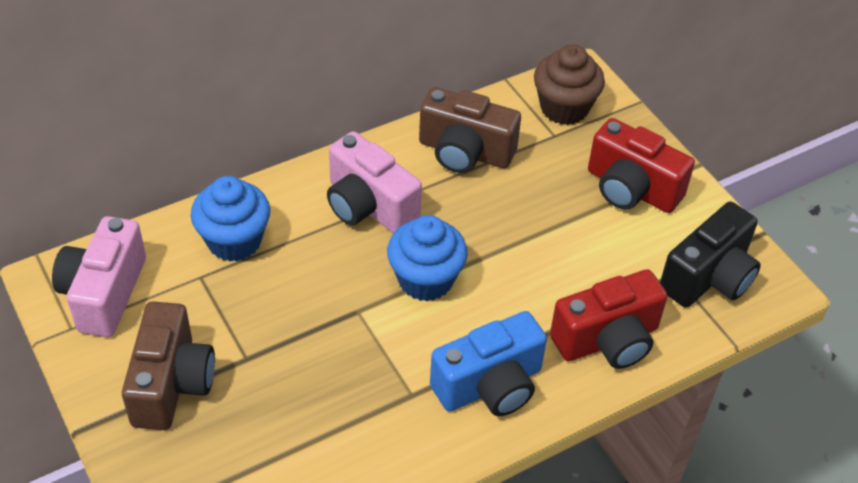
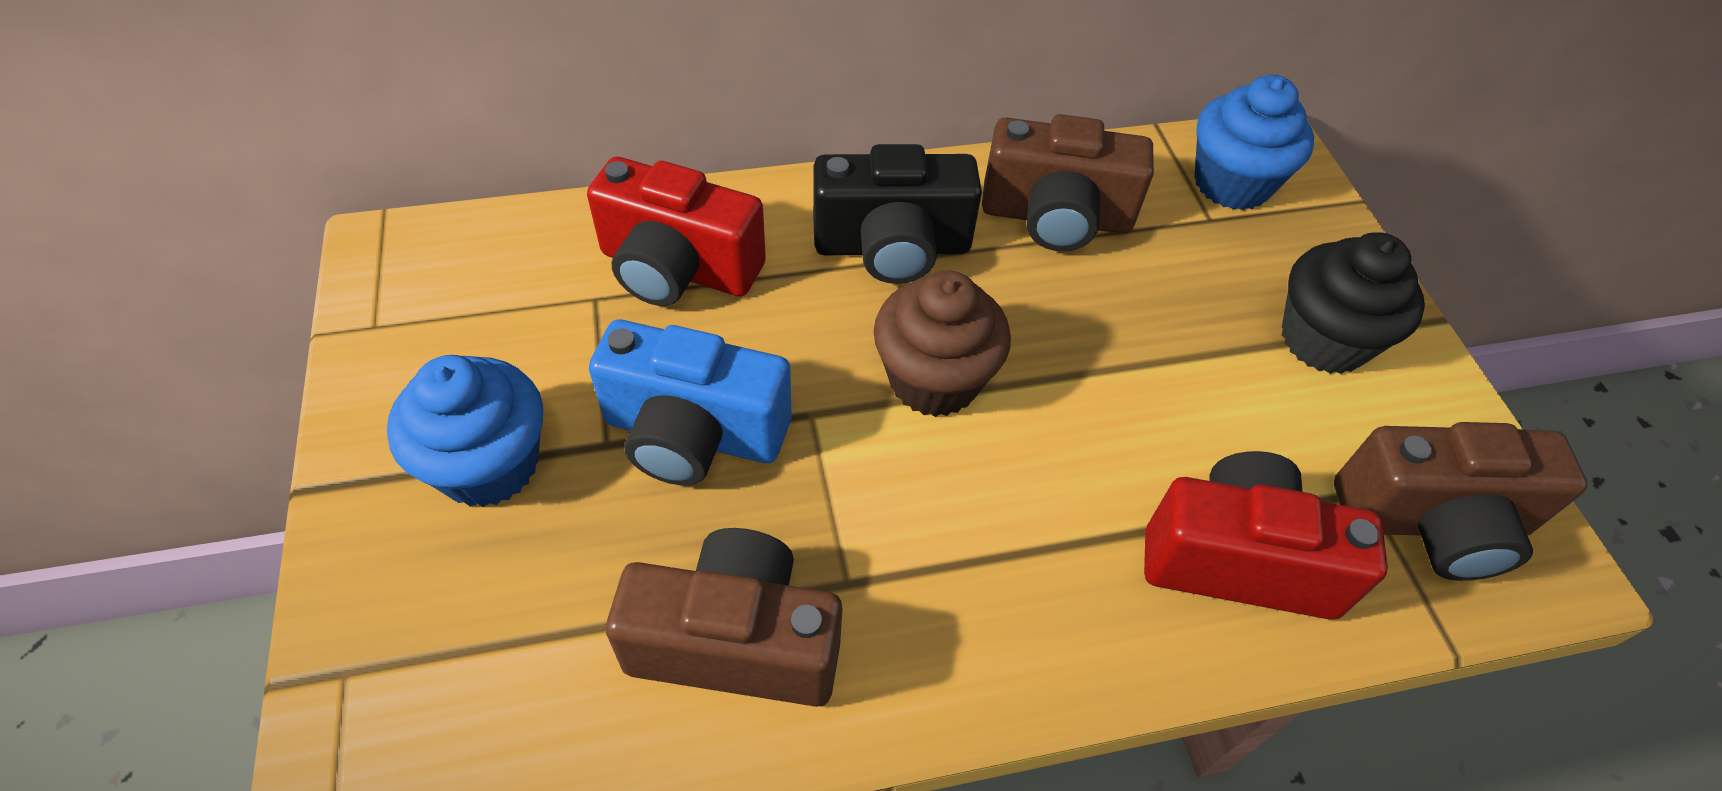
black cupcake: 0 -> 1
brown camera: 2 -> 3
pink camera: 2 -> 0

